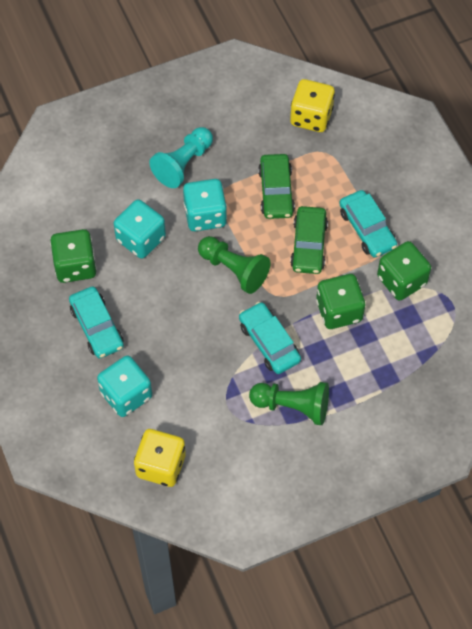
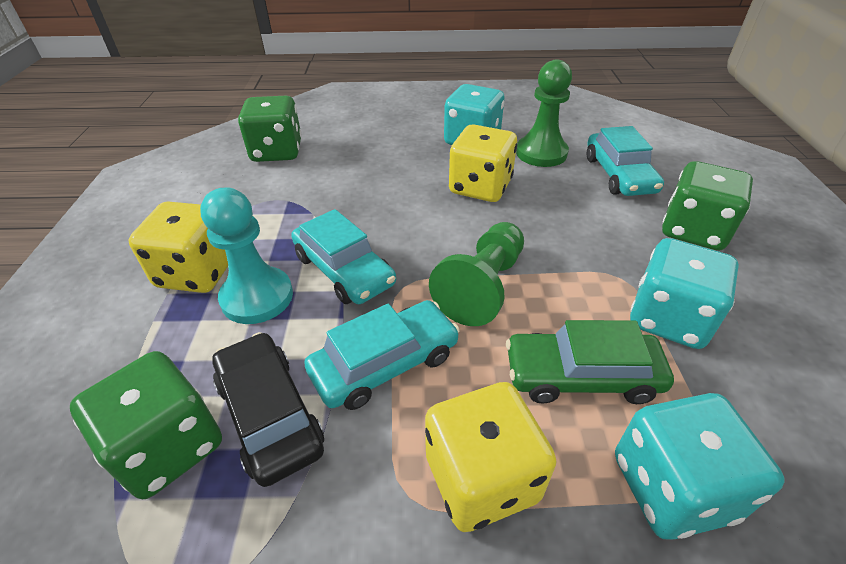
black car: 0 -> 1
green car: 2 -> 1
yellow dice: 2 -> 3

